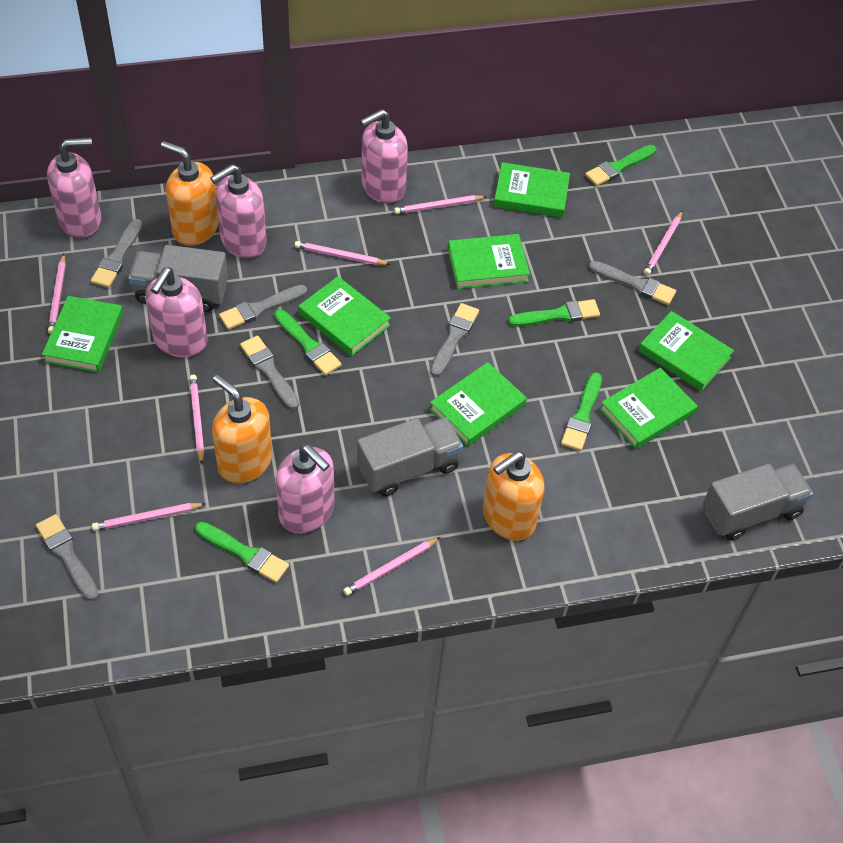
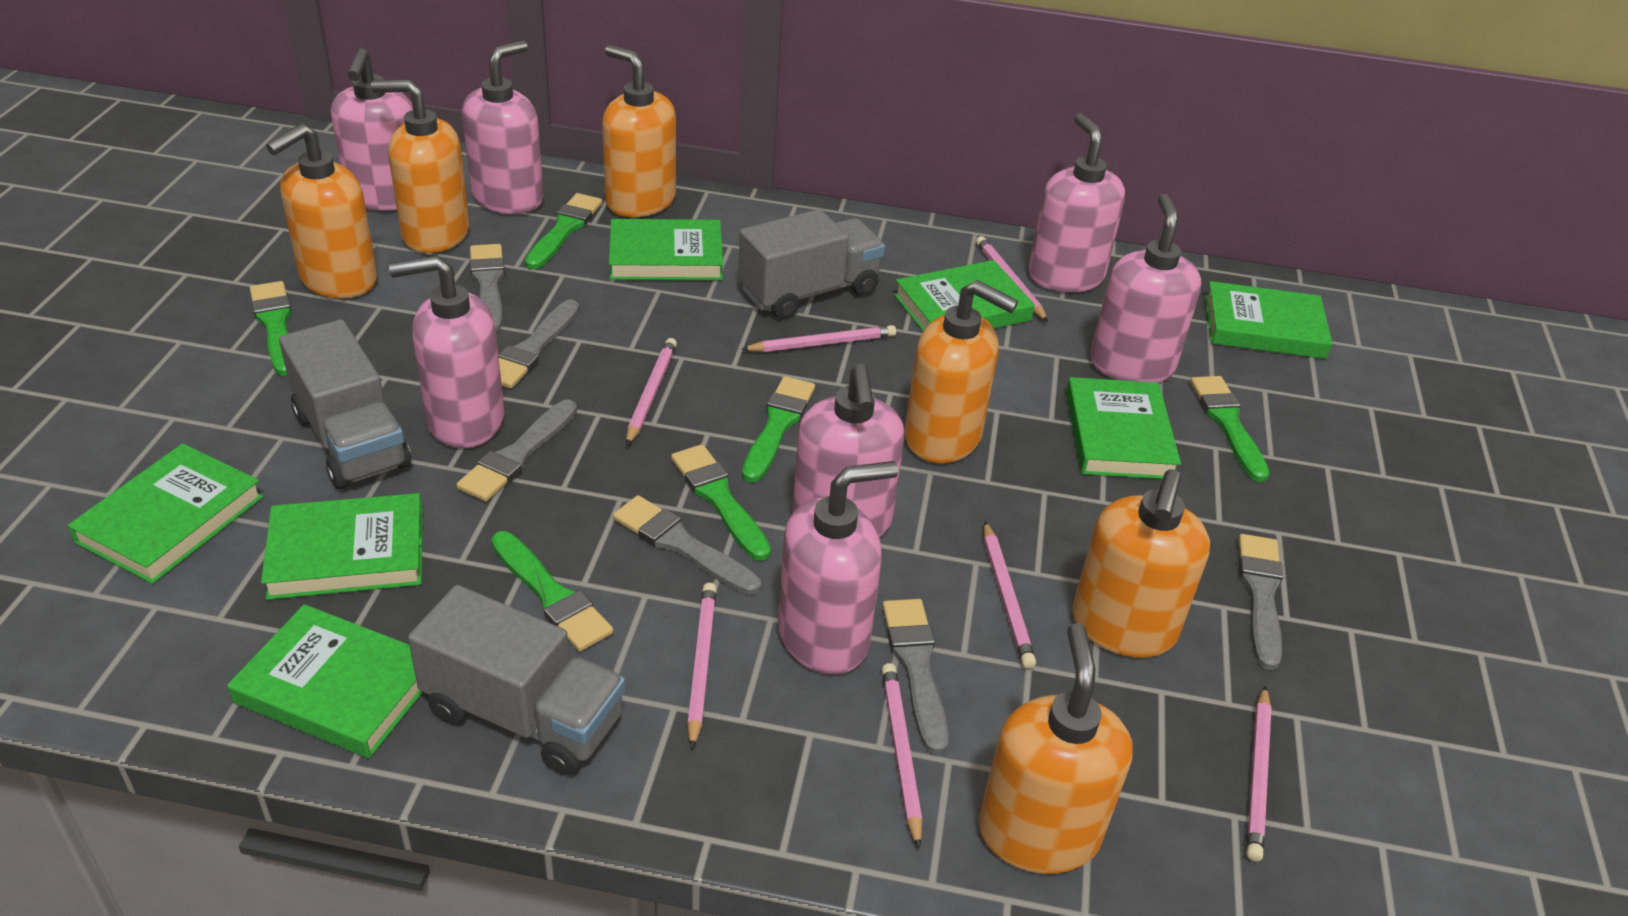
green brush: 5 -> 6
orange soap dispenser: 3 -> 6
pink soap dispenser: 5 -> 7

